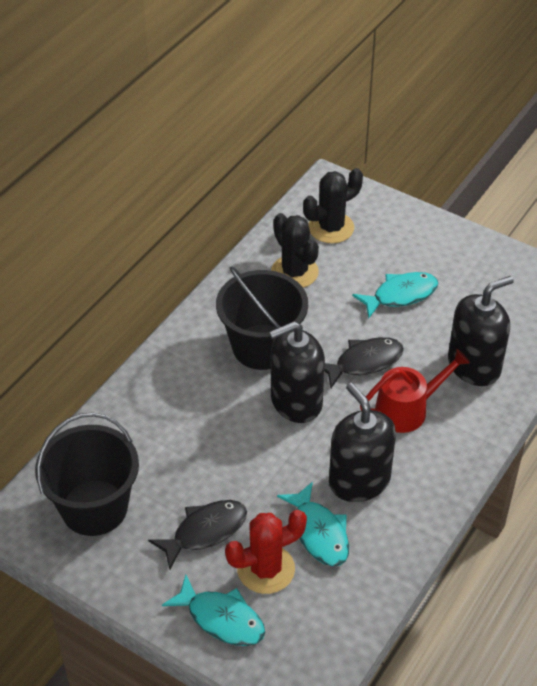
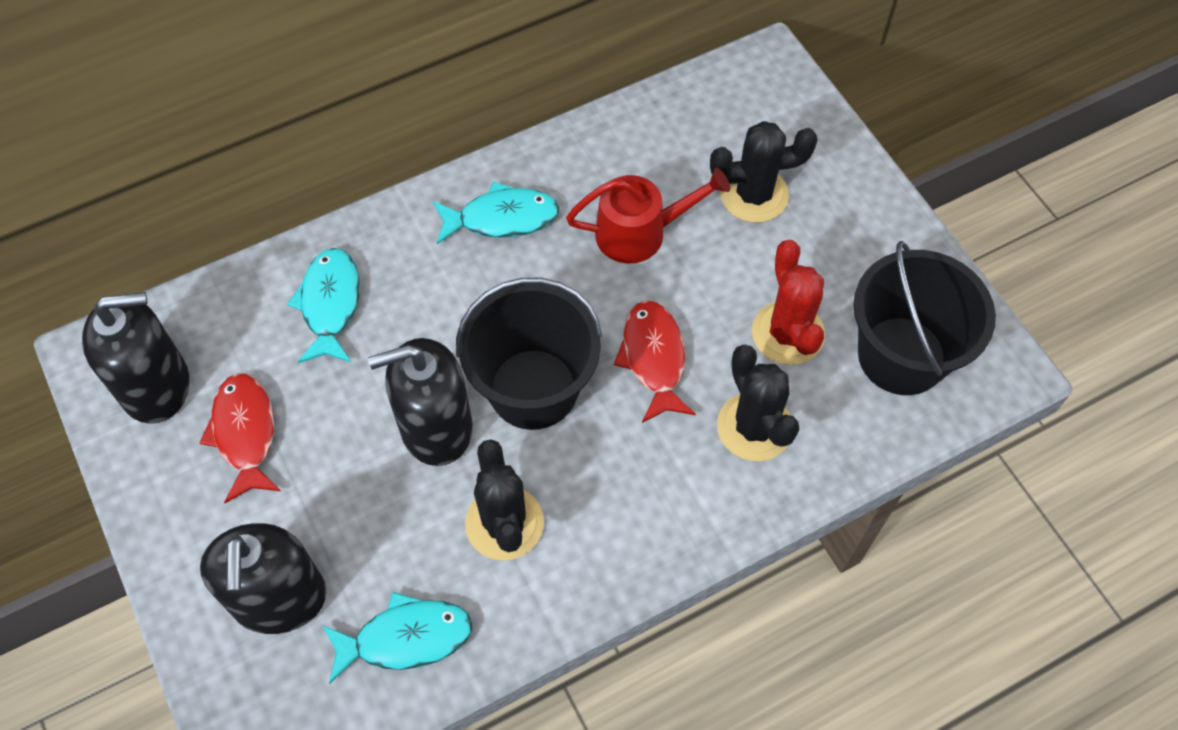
black cactus: 2 -> 3
black fish: 2 -> 0
red fish: 0 -> 2

